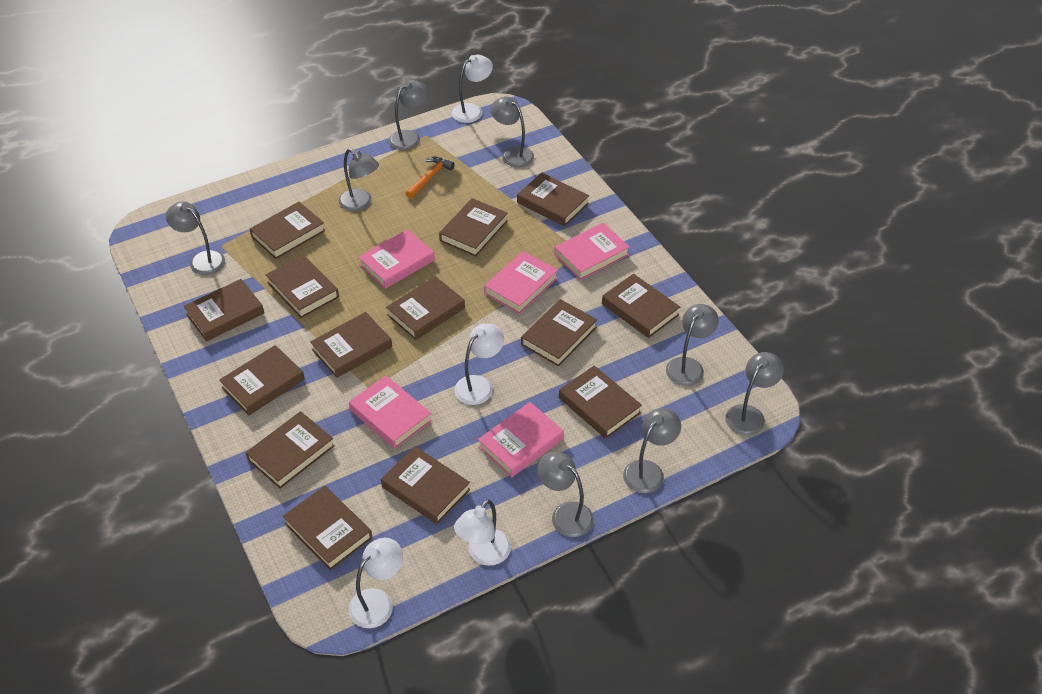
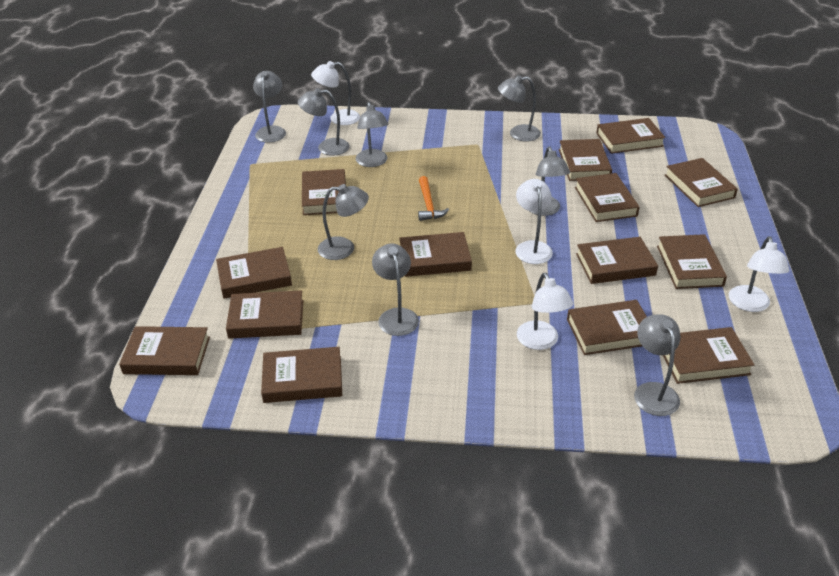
pink book: 5 -> 0

